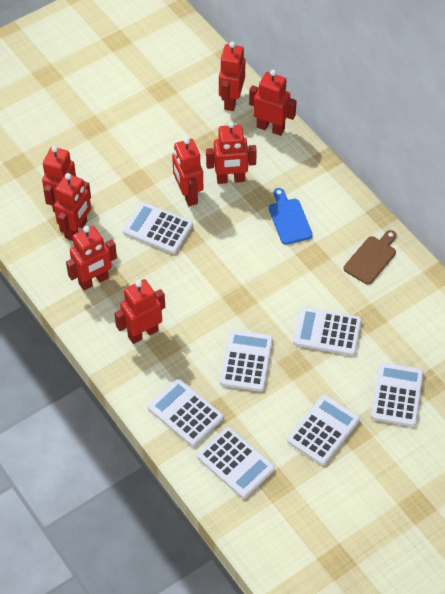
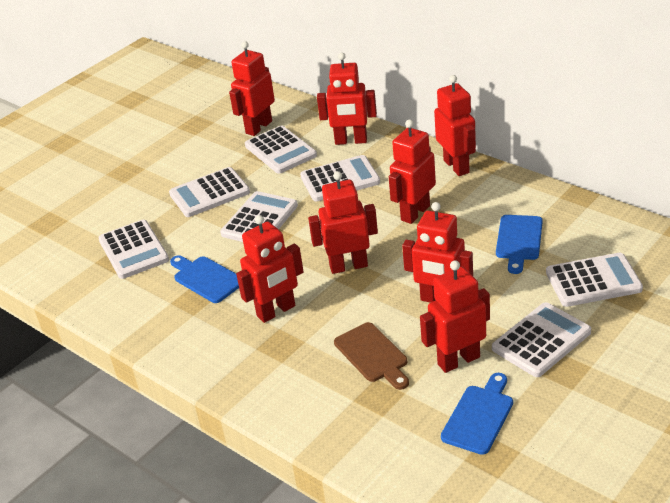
blue cutting board: 1 -> 3

